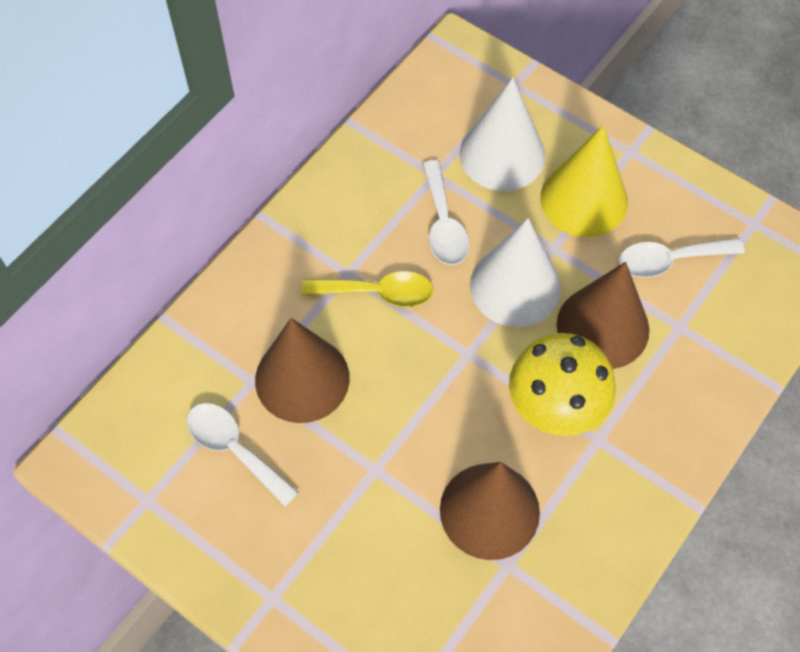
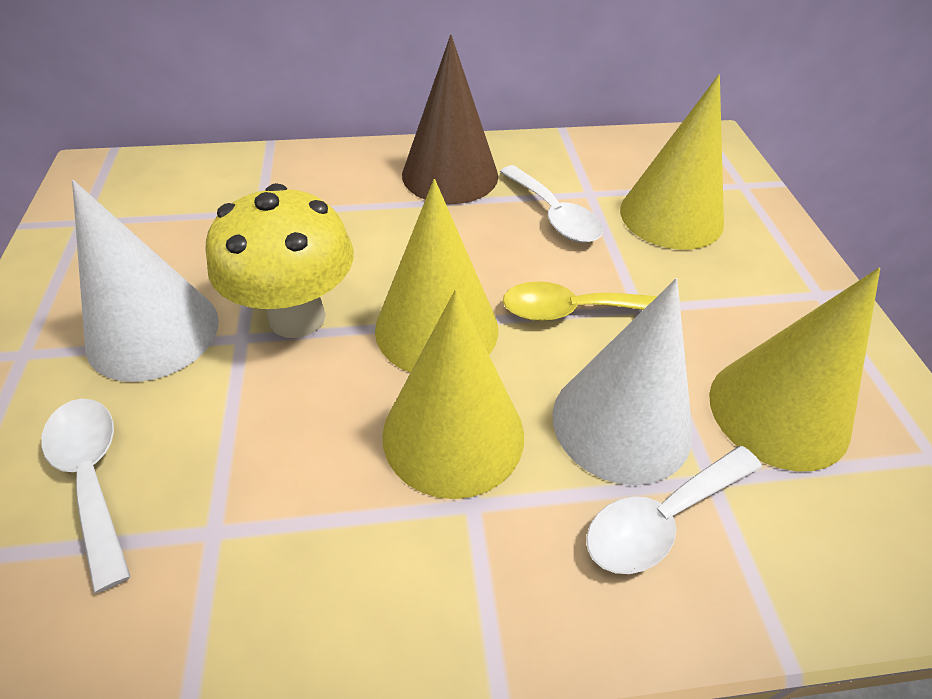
brown cone: 3 -> 1
yellow cone: 1 -> 4

